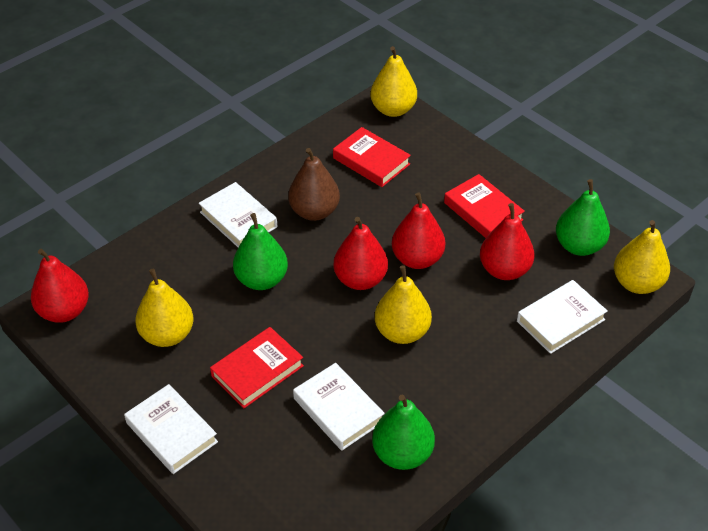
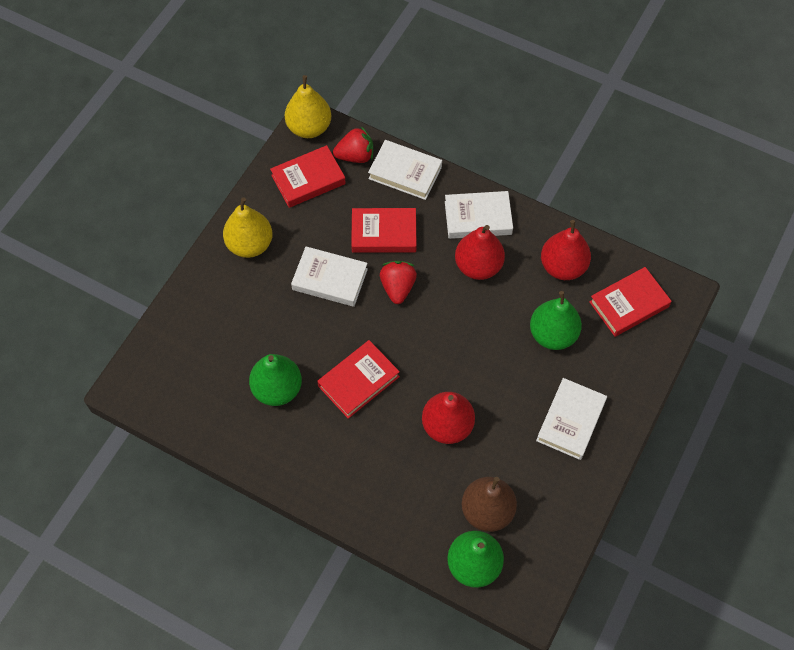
red book: 3 -> 4
red pear: 4 -> 3
red strawberry: 0 -> 2
yellow pear: 4 -> 2

